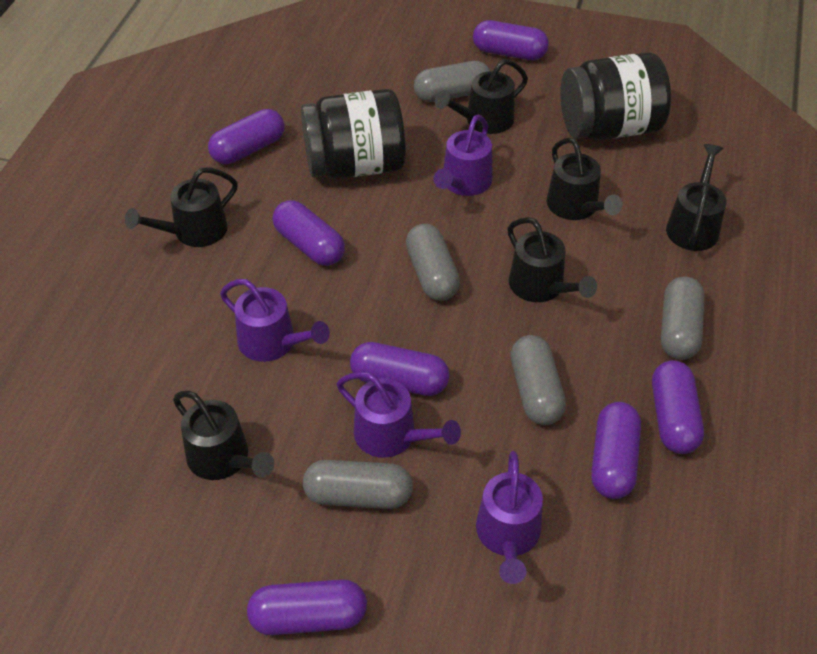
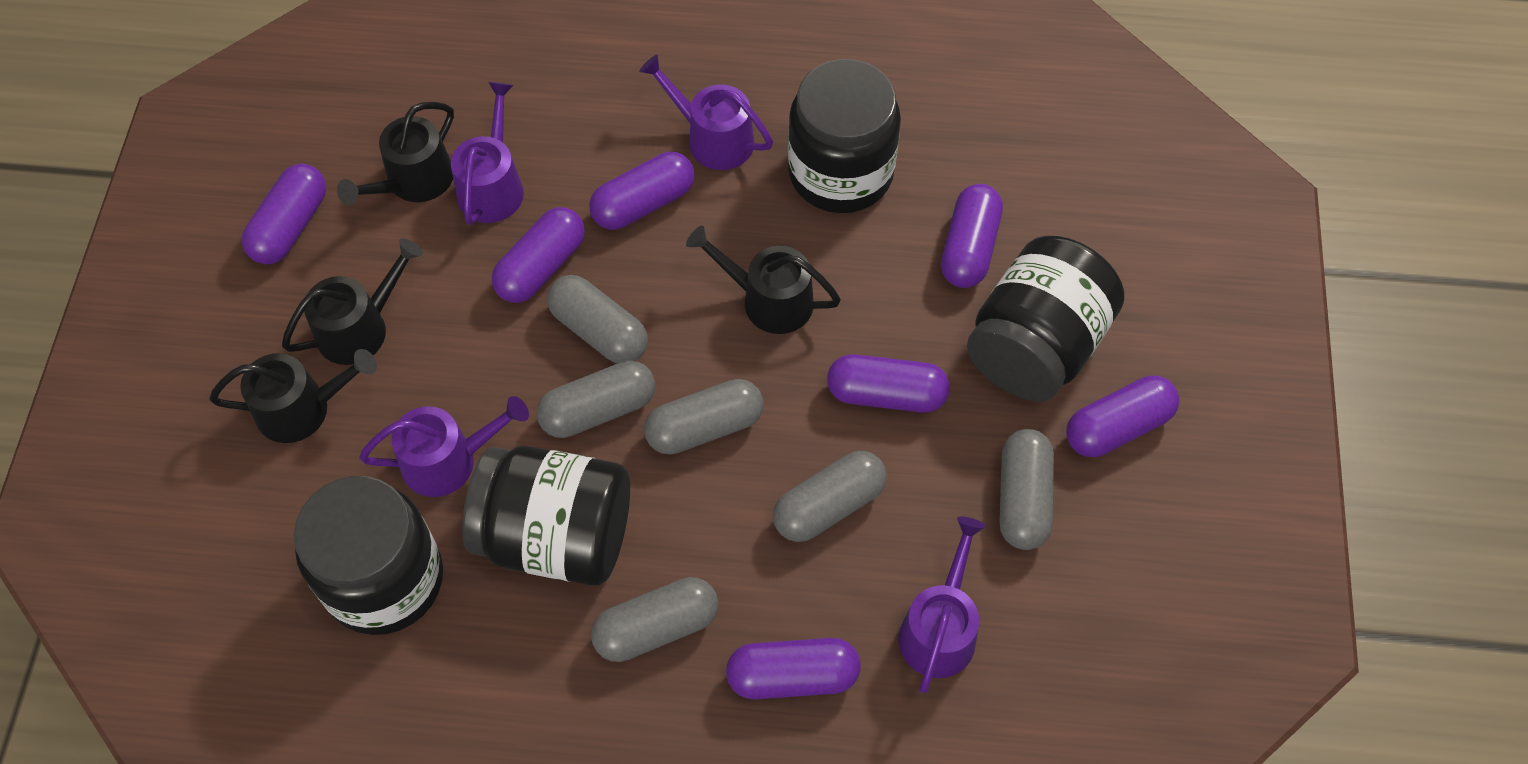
black jar: 2 -> 4
black watering can: 6 -> 4
grey capsule: 5 -> 6

